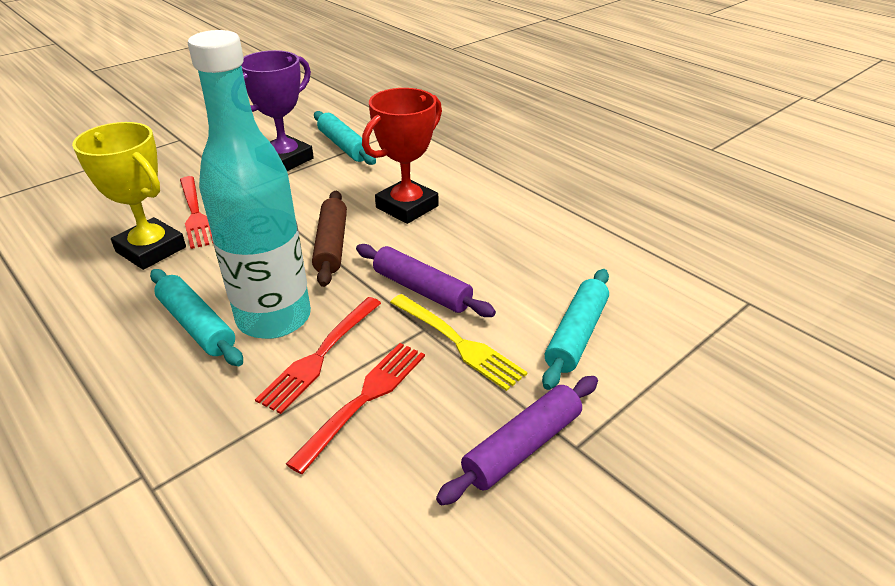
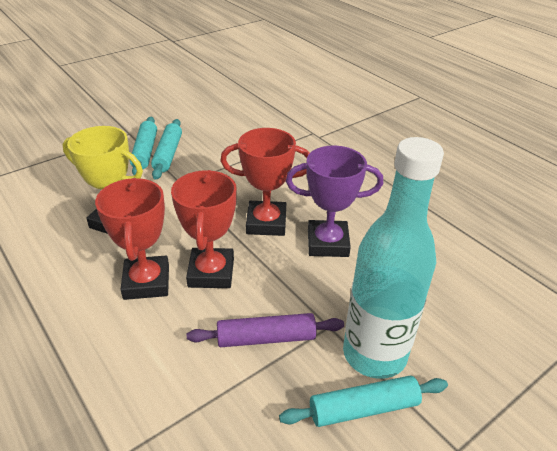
brown rolling pin: 1 -> 0
purple rolling pin: 2 -> 1
red fork: 3 -> 0
red trophy: 1 -> 3
yellow fork: 1 -> 0

